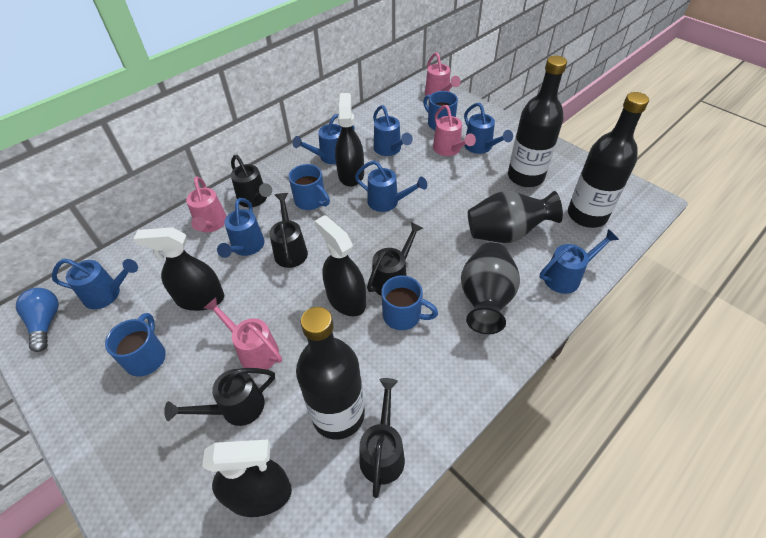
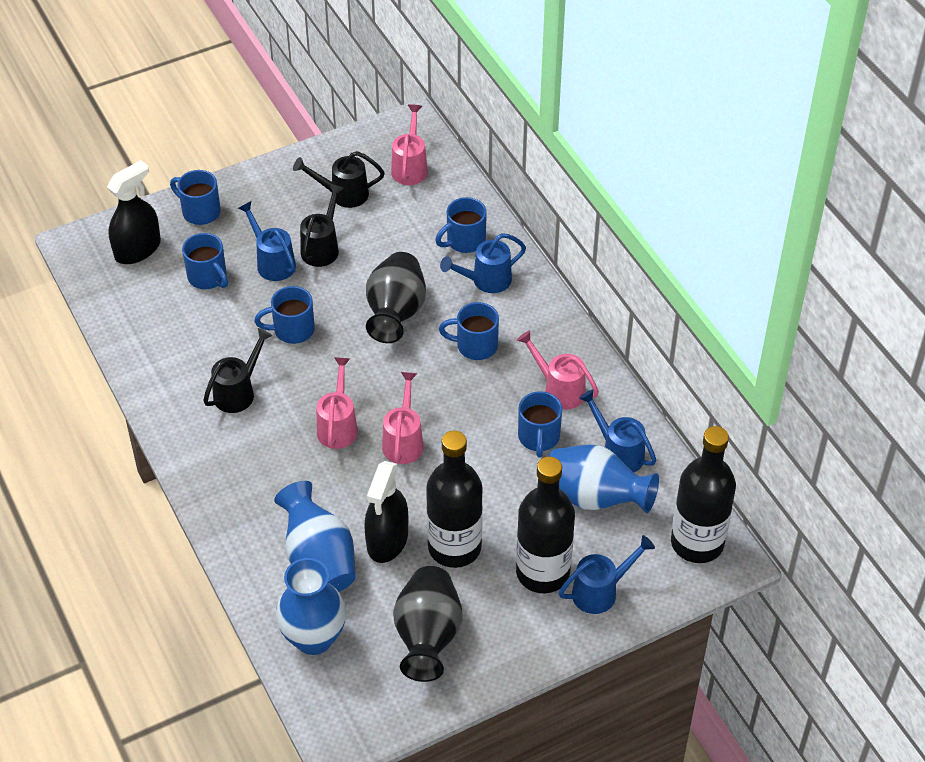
black spray bottle: 4 -> 2
black watering can: 5 -> 3
blue light bulb: 1 -> 0
blue mug: 4 -> 6
blue vase: 0 -> 3
blue watering can: 7 -> 4

